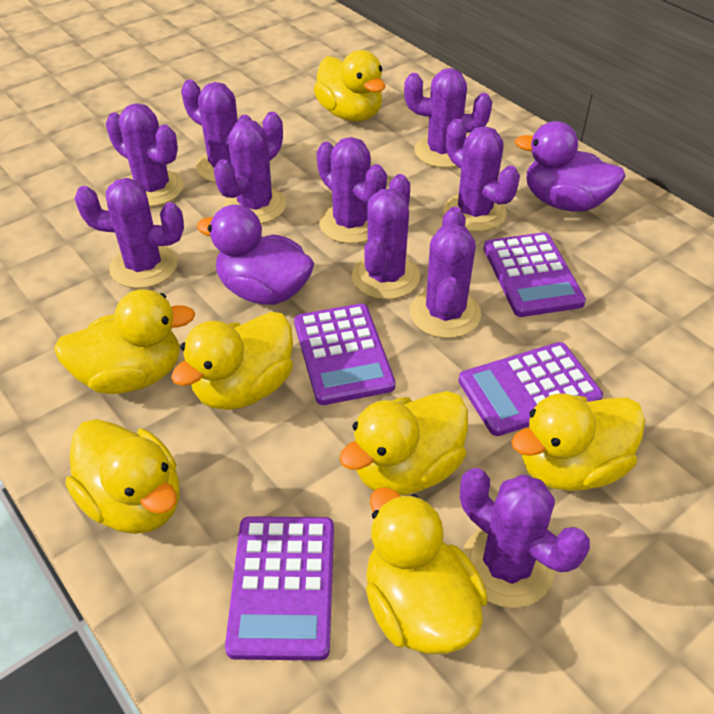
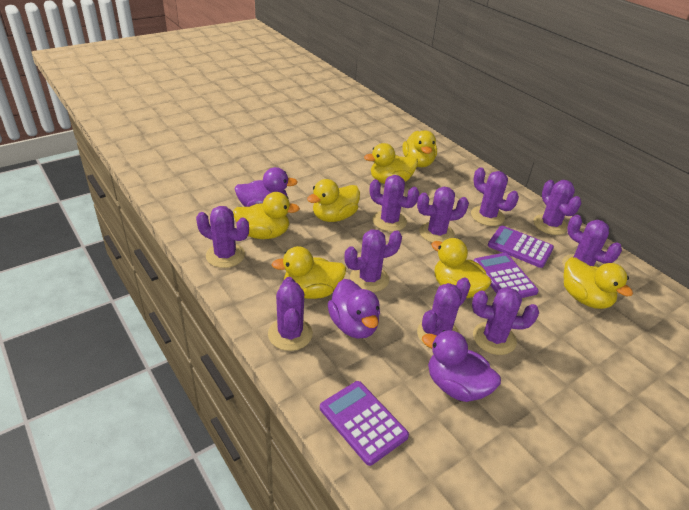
purple calculator: 4 -> 3
purple duck: 2 -> 3

